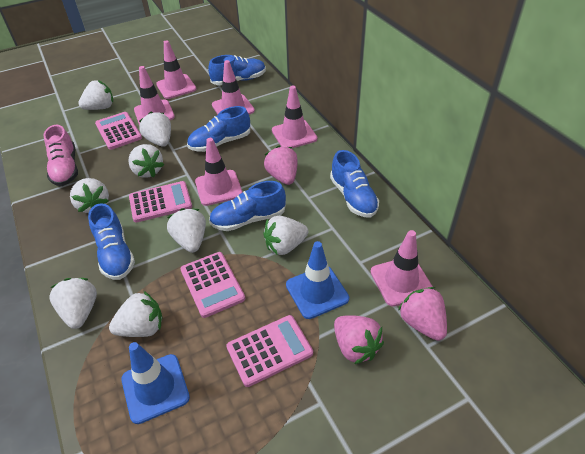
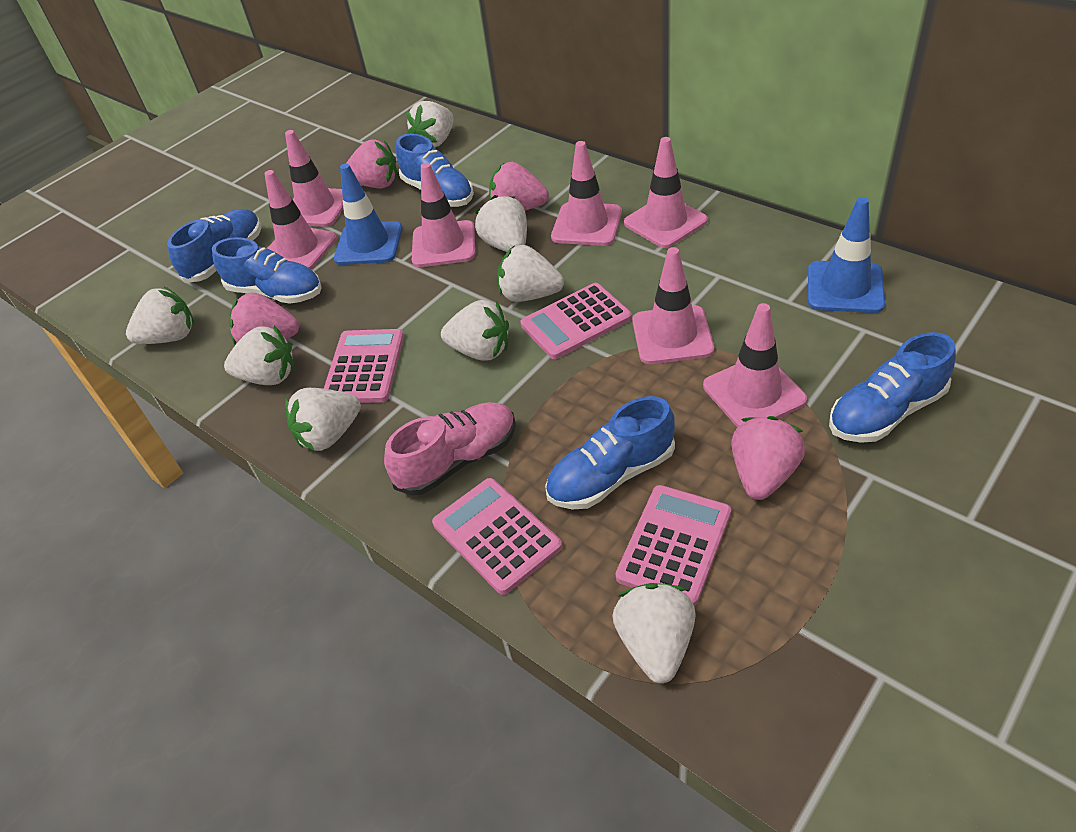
pink strawberry: 3 -> 4
pink traffic cone: 6 -> 7

